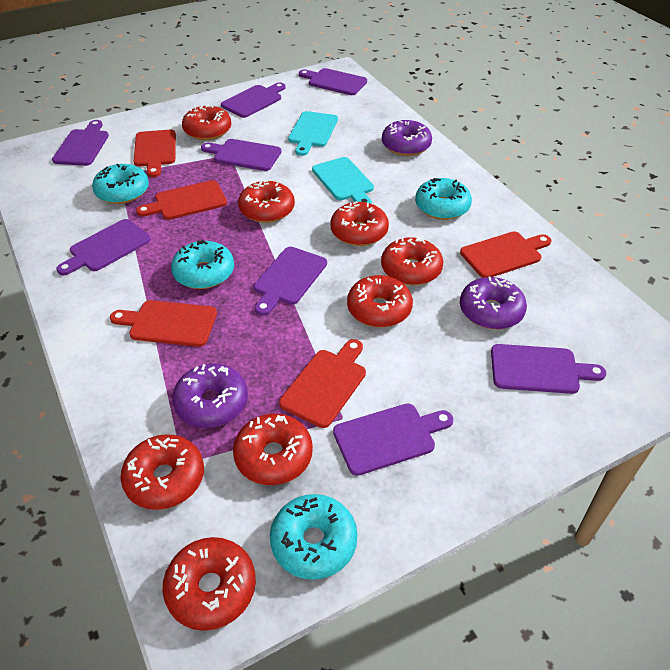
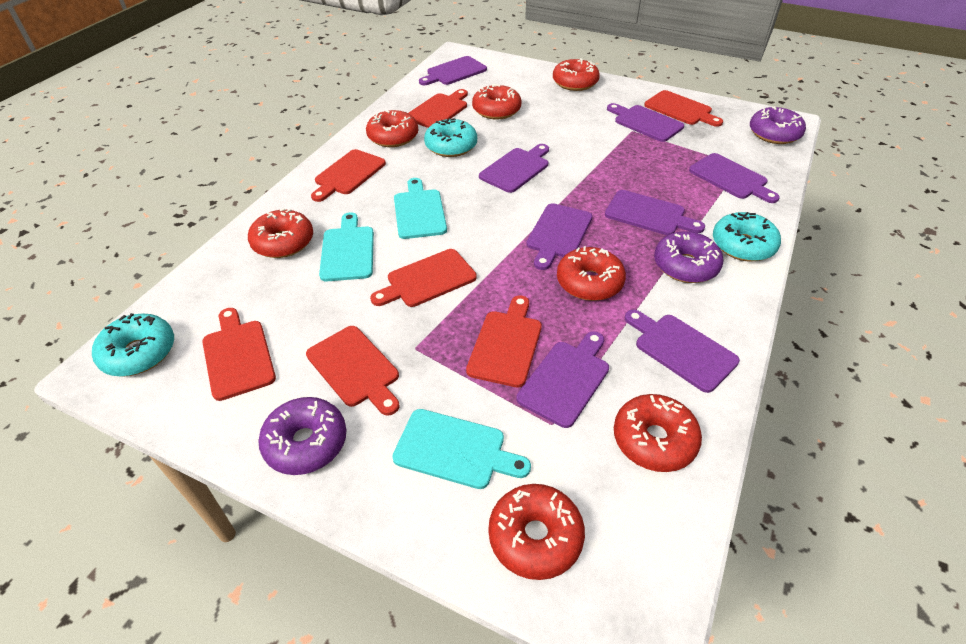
red cutting board: 5 -> 7
red donut: 8 -> 7
turquoise cutting board: 2 -> 3
turquoise donut: 4 -> 3

